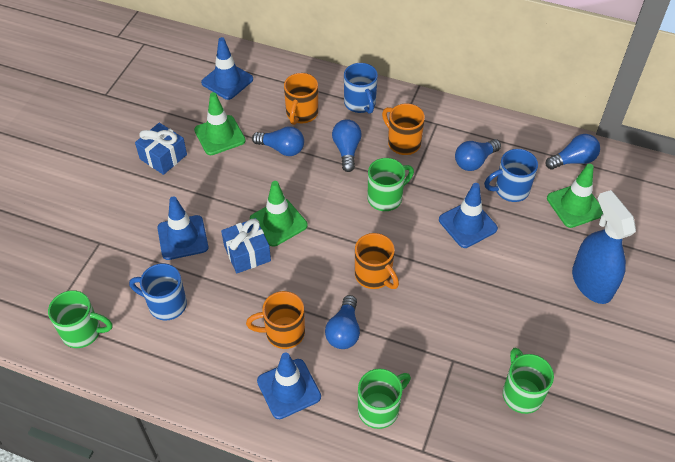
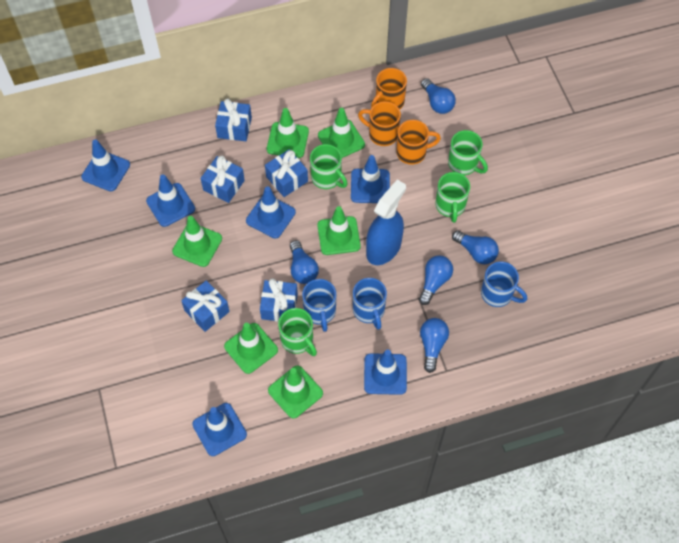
blue gift: 2 -> 5
blue traffic cone: 4 -> 6
green traffic cone: 3 -> 6
orange mug: 4 -> 3

